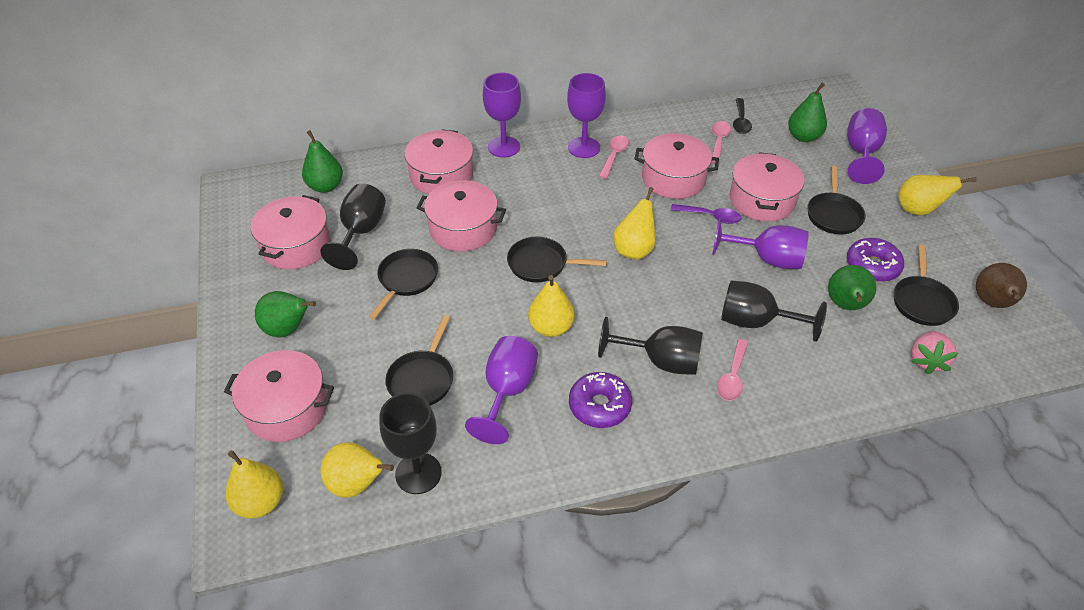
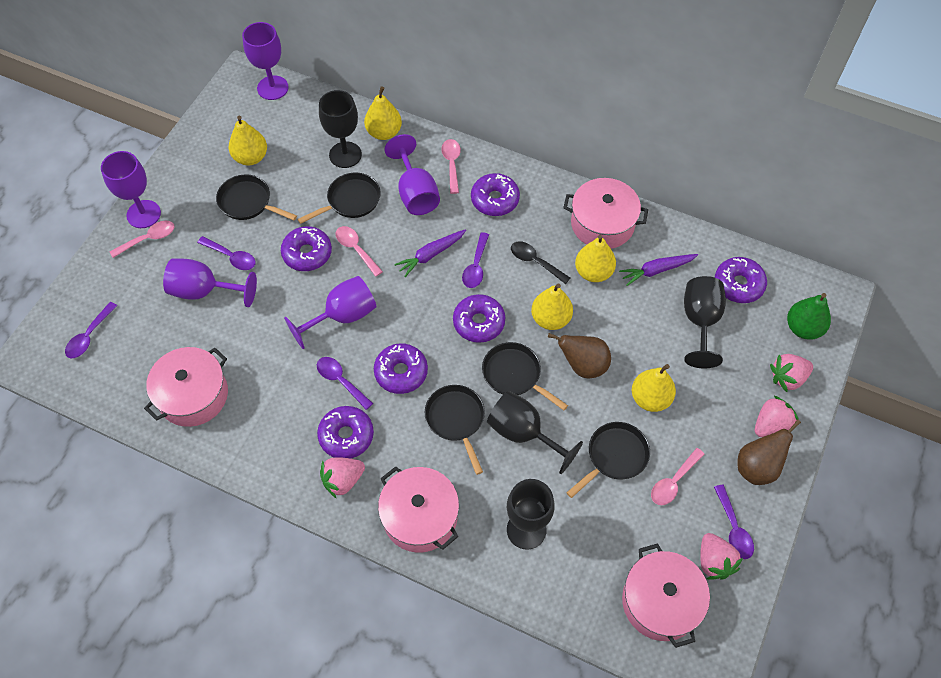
brown pear: 1 -> 2
green pear: 4 -> 1
pink pot: 6 -> 4
pink spoon: 3 -> 4
pink strawberry: 1 -> 4
purple carrot: 0 -> 2
purple donut: 2 -> 6
purple spoon: 1 -> 5

